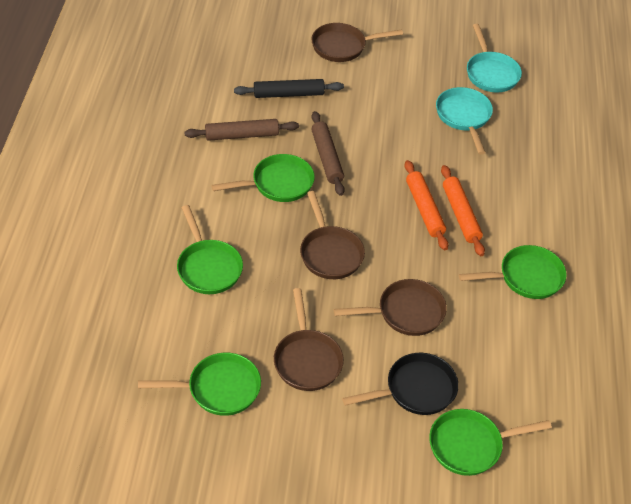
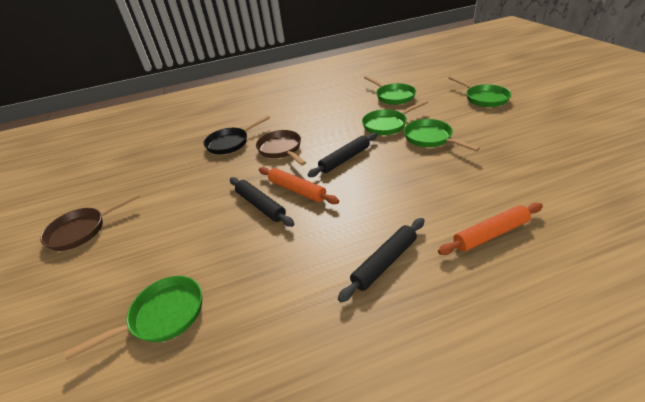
black rolling pin: 1 -> 3
brown pan: 4 -> 2
brown rolling pin: 2 -> 0
turquoise pan: 2 -> 0

